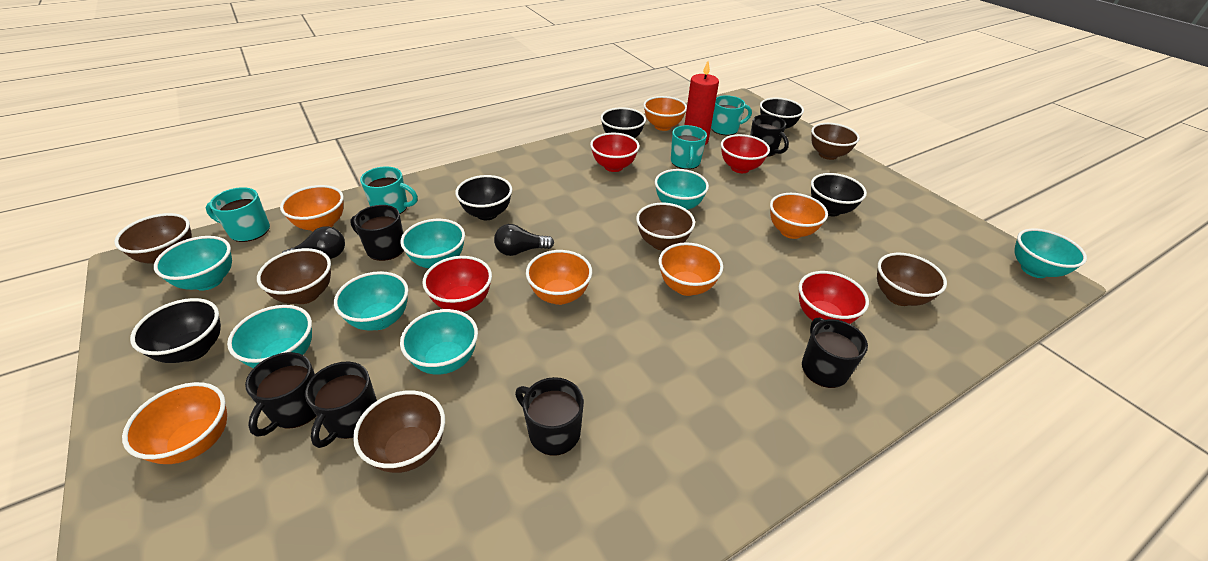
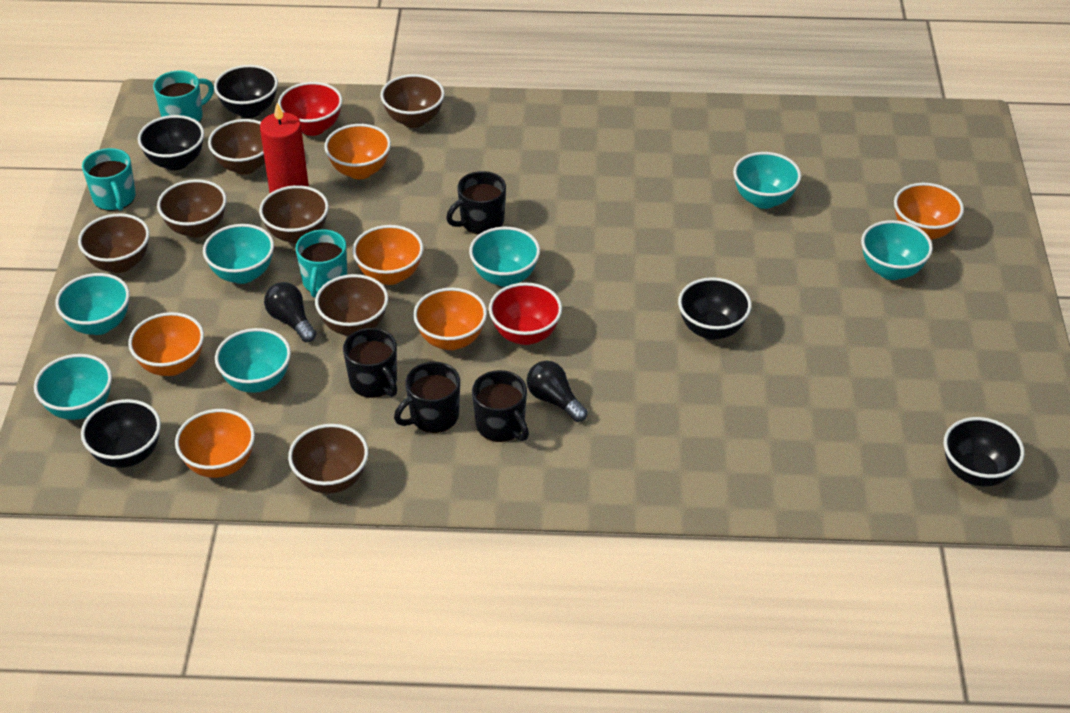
black mug: 6 -> 4
brown bowl: 6 -> 7
red bowl: 4 -> 2
turquoise mug: 4 -> 3

